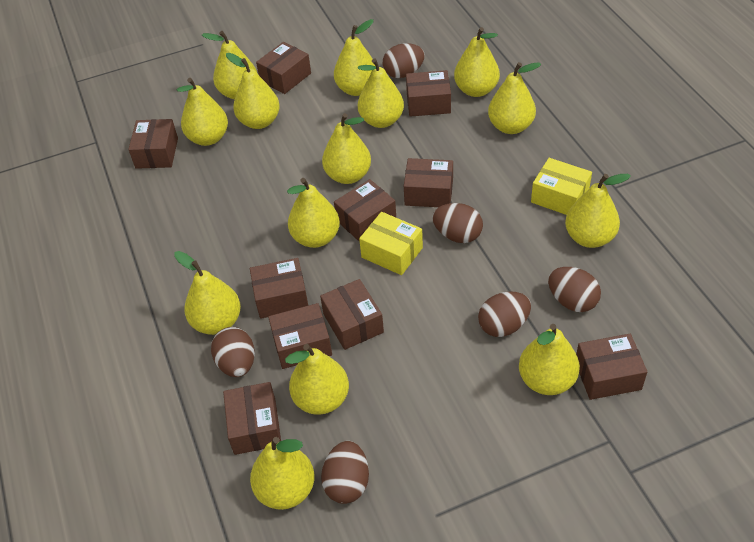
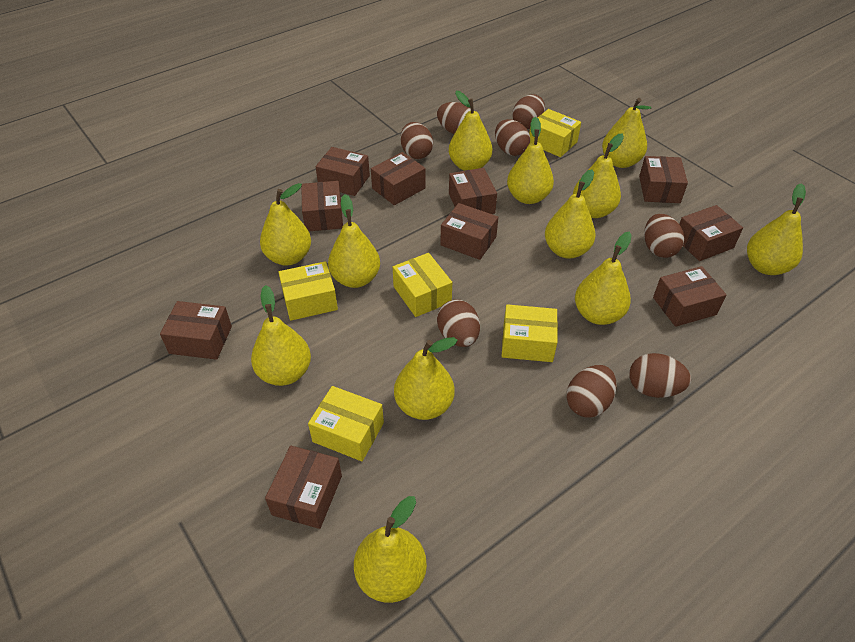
brown egg: 6 -> 8
yellow box: 2 -> 5
yellow pear: 14 -> 12

